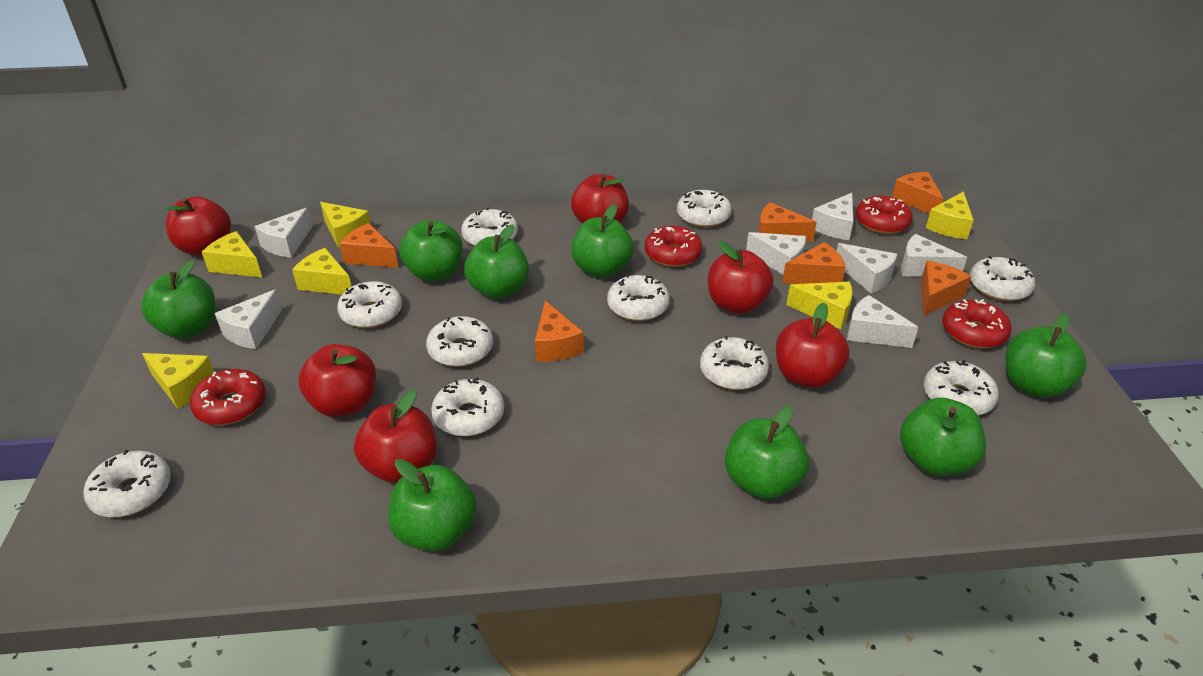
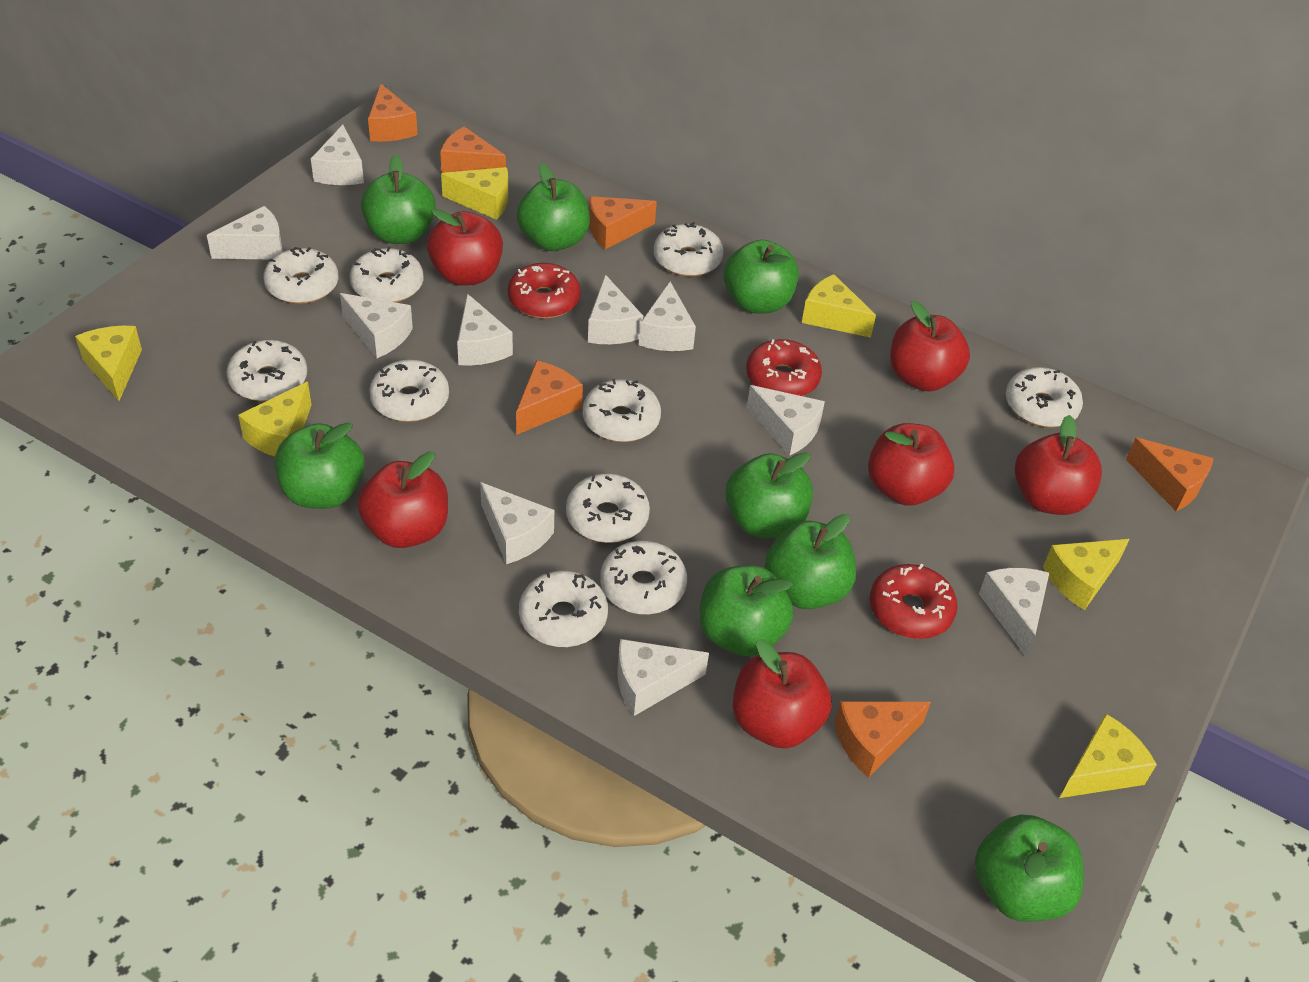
red donut: 4 -> 3
white cheese: 7 -> 10

